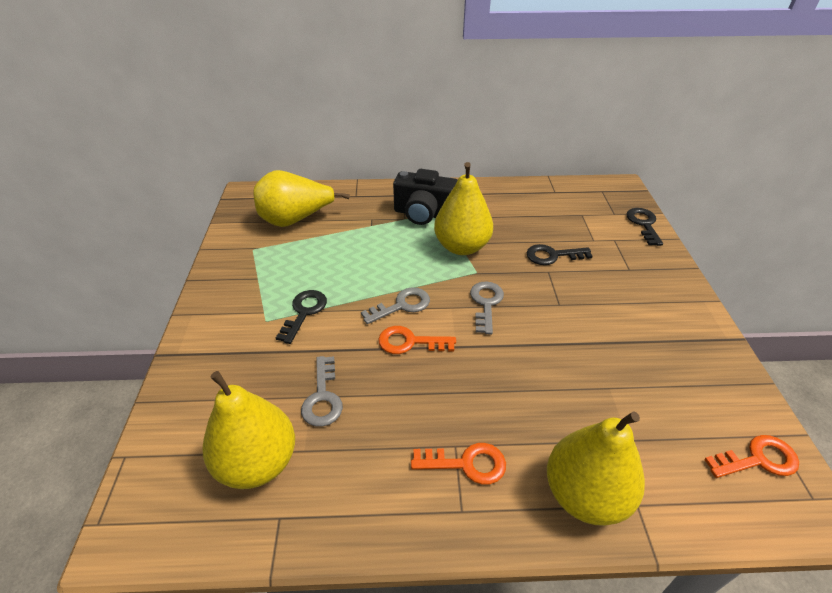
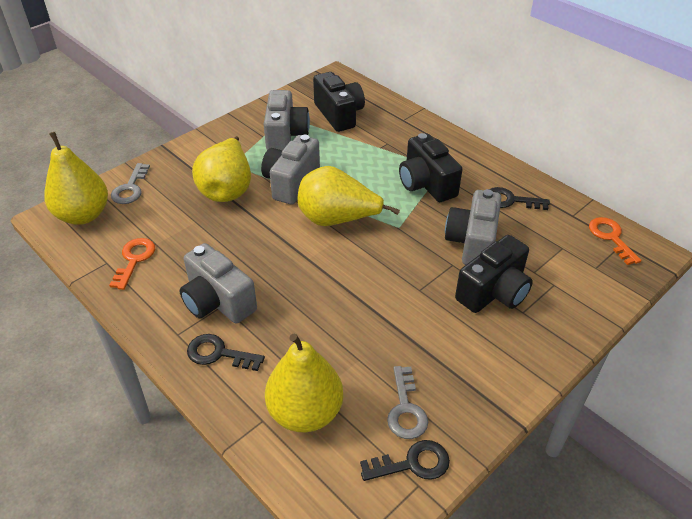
black camera: 1 -> 3
grey camera: 0 -> 4
grey key: 3 -> 2
orange key: 3 -> 2

